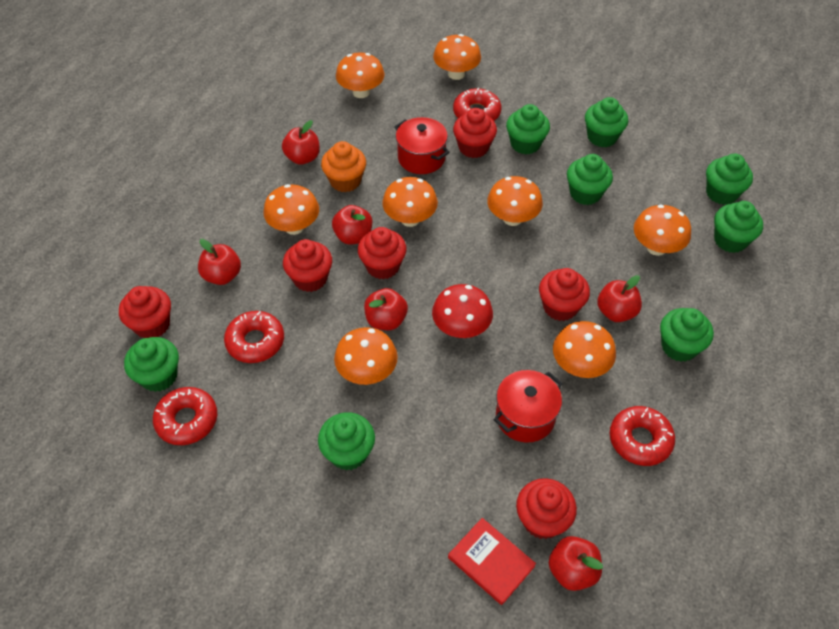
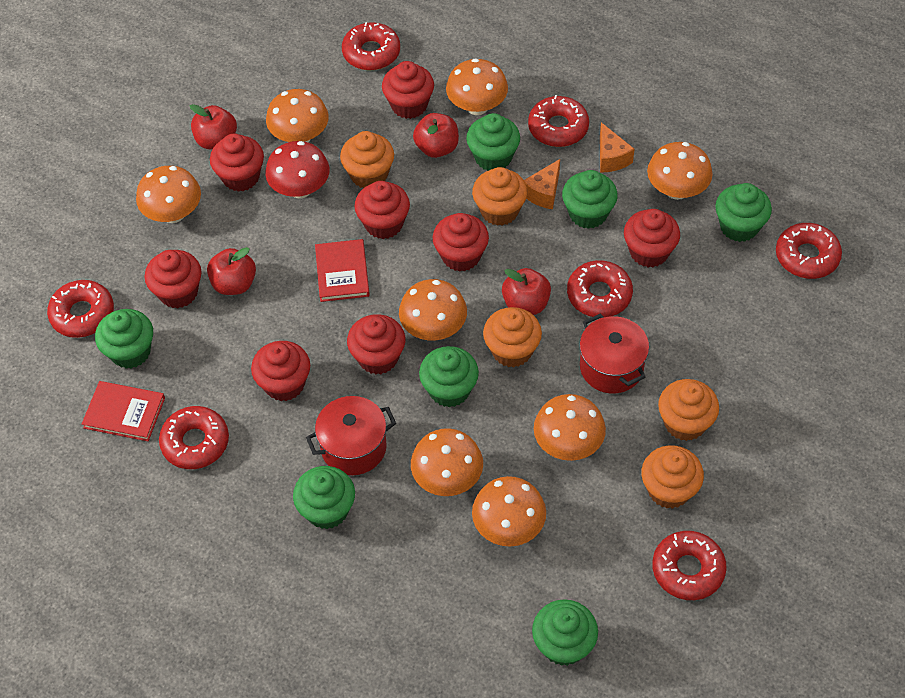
green cupcake: 8 -> 7
orange cheese: 0 -> 2
orange cupcake: 1 -> 5
red apple: 6 -> 4
red book: 1 -> 2
red cupcake: 6 -> 8
red donut: 4 -> 7

